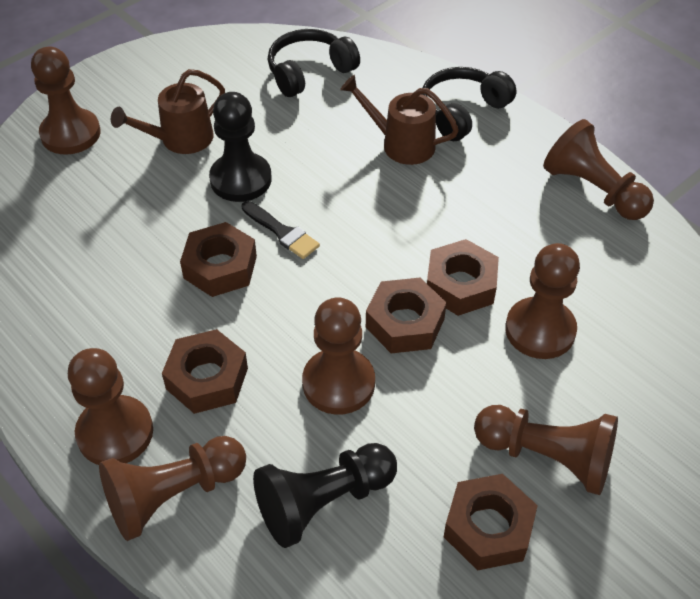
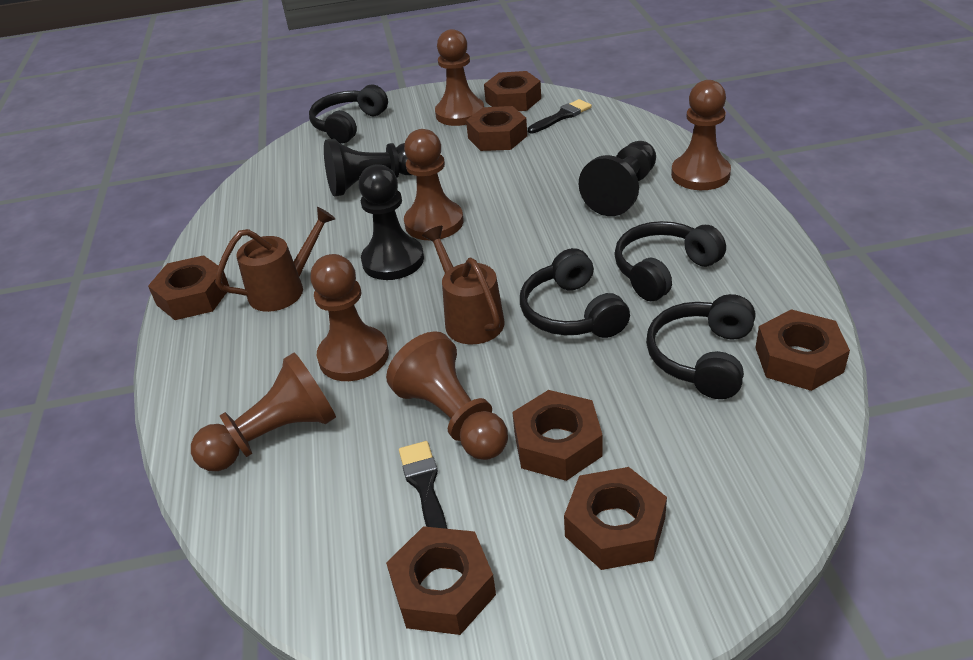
black brush: 1 -> 2
black headphones: 2 -> 4
black pawn: 2 -> 3
brown nut: 5 -> 7
brown pawn: 7 -> 6

